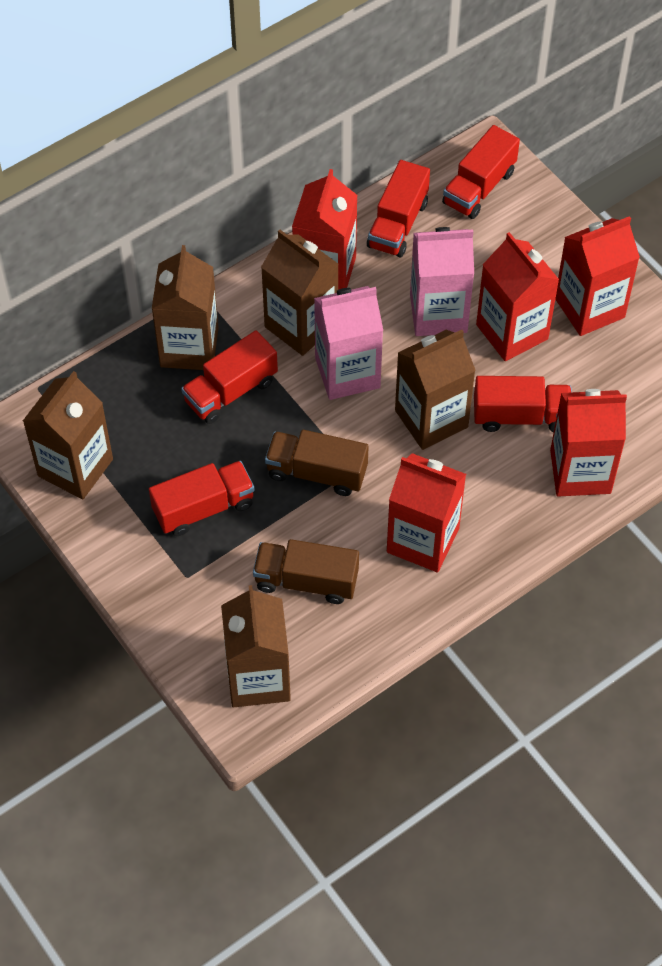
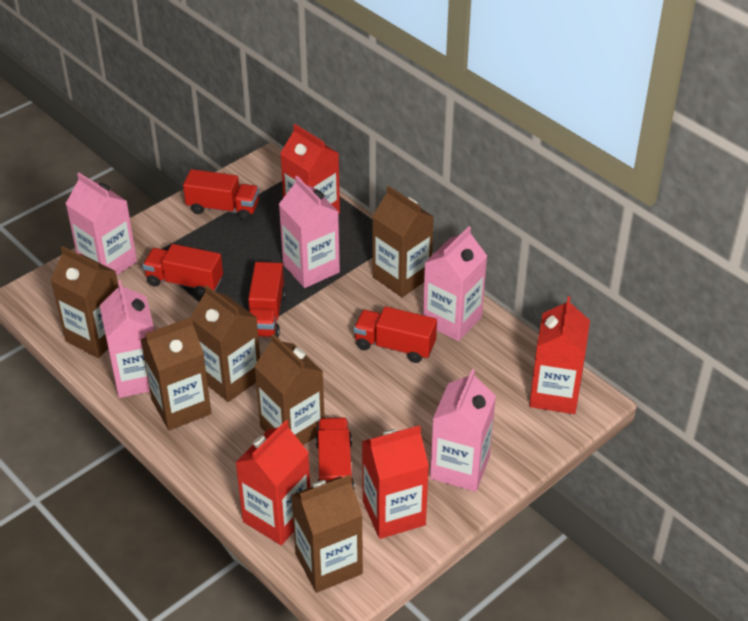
brown carton: 5 -> 6
brown truck: 2 -> 0
pink carton: 2 -> 5
red carton: 5 -> 4

